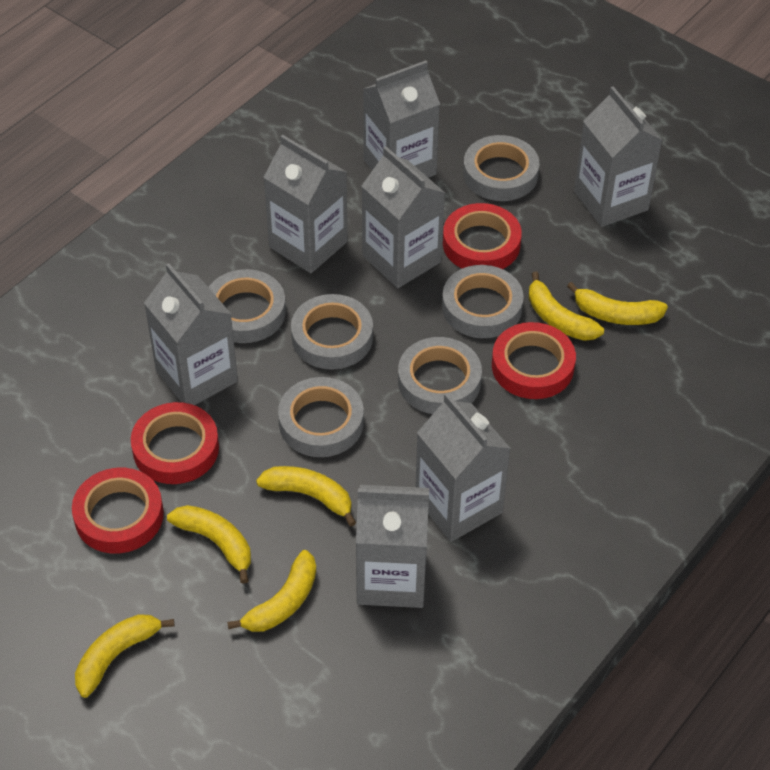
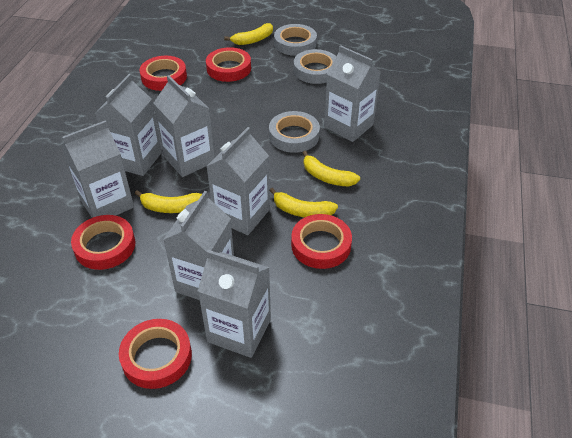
grey tape: 6 -> 3
red tape: 4 -> 5
yellow banana: 6 -> 4

